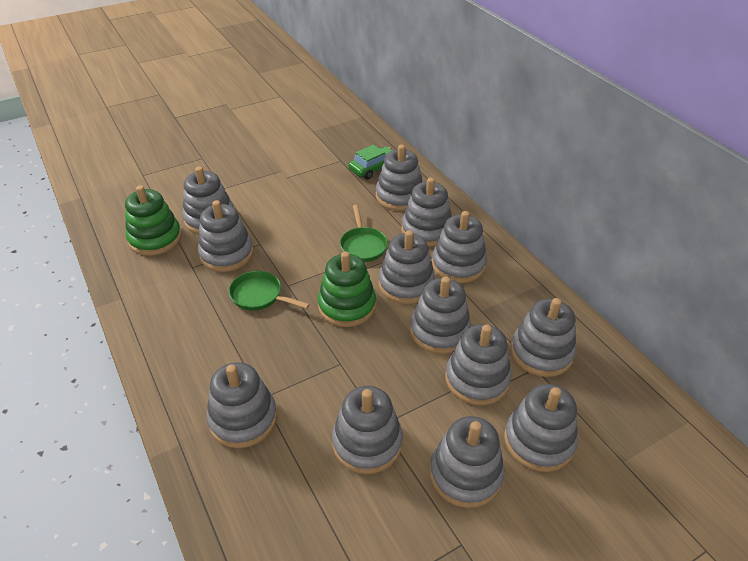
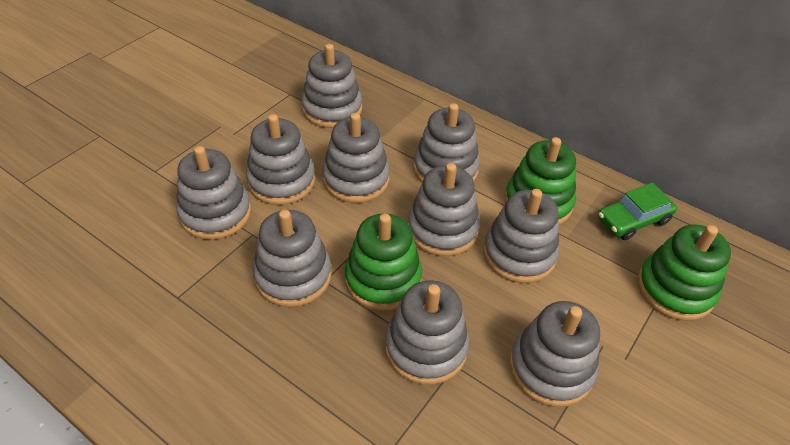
green pan: 2 -> 0
green stacking toy: 2 -> 3
grey stacking toy: 13 -> 10

